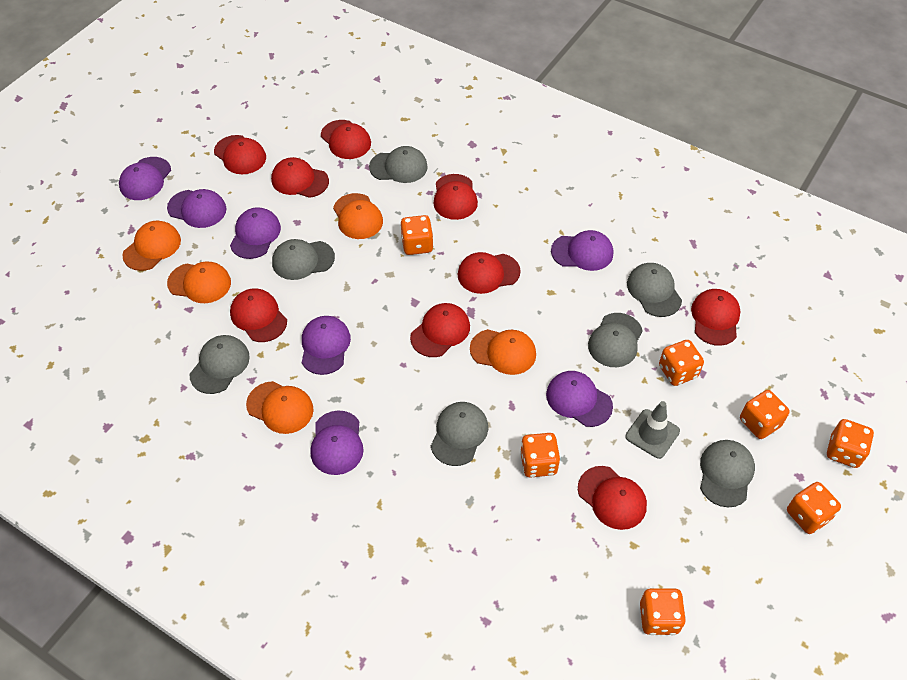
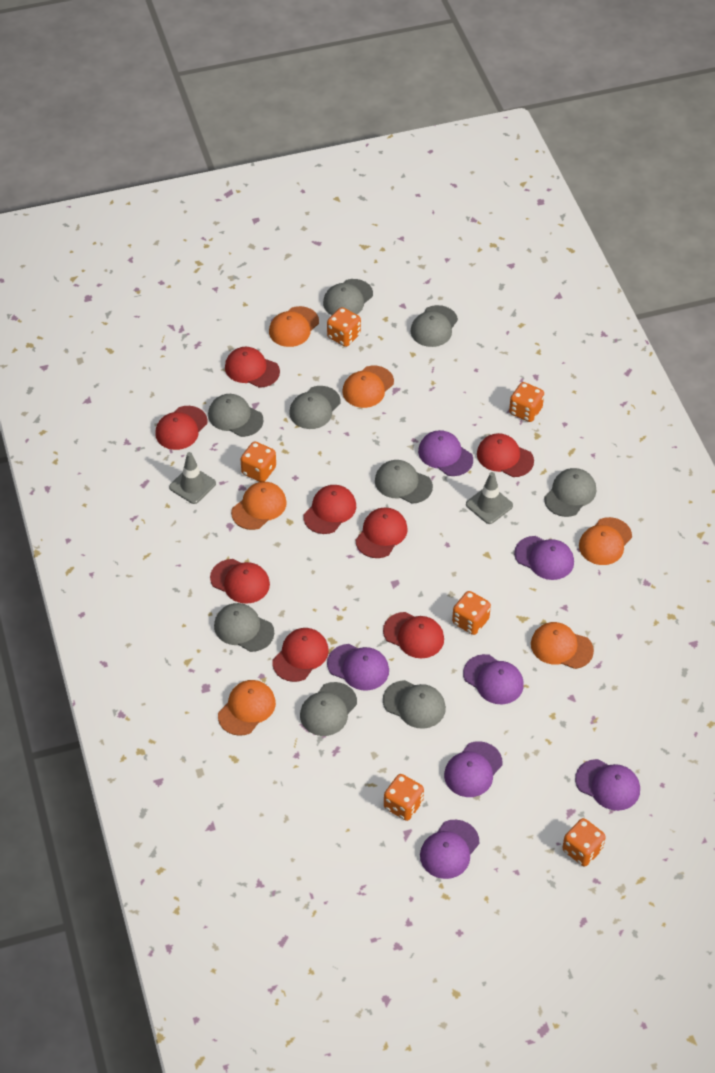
grey cap: 7 -> 9
grey traffic cone: 1 -> 2
orange cap: 5 -> 6
orange dice: 7 -> 6
red cap: 9 -> 8

